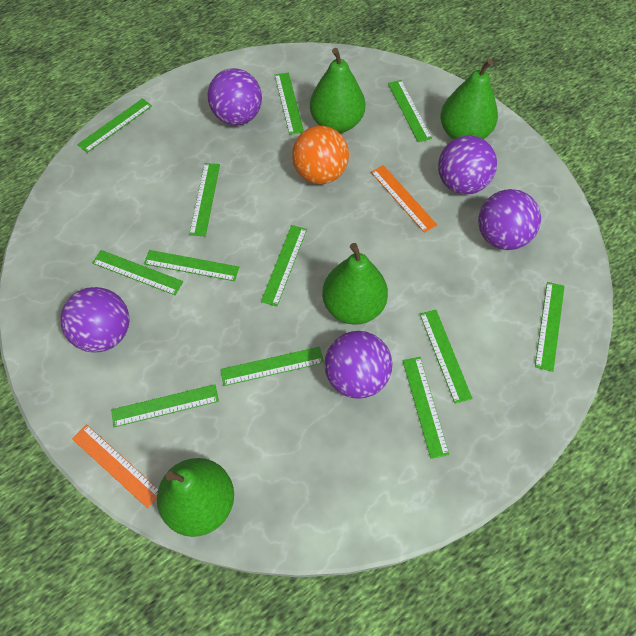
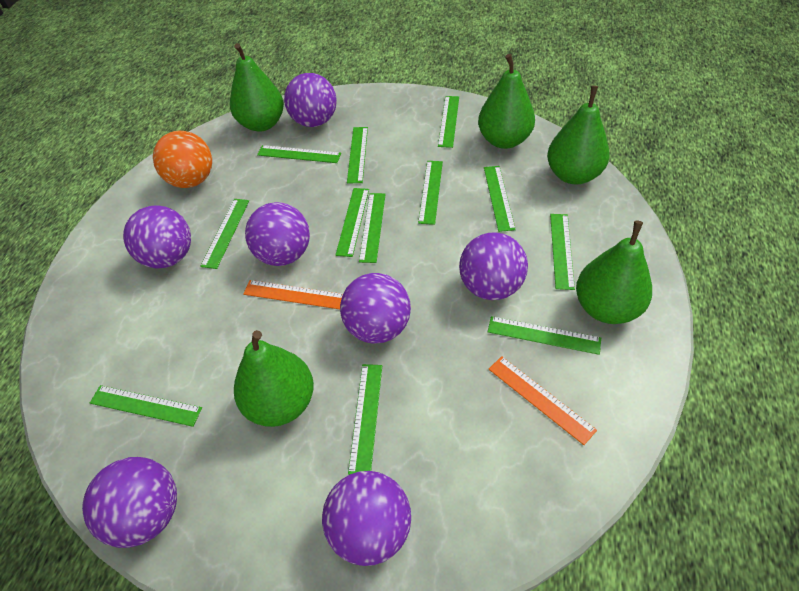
green pear: 4 -> 5
purple ball: 5 -> 7

